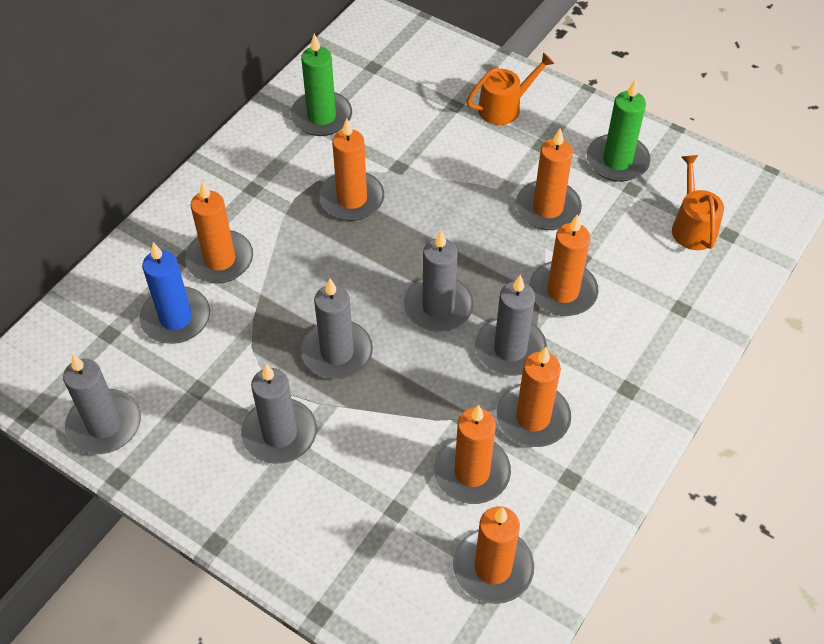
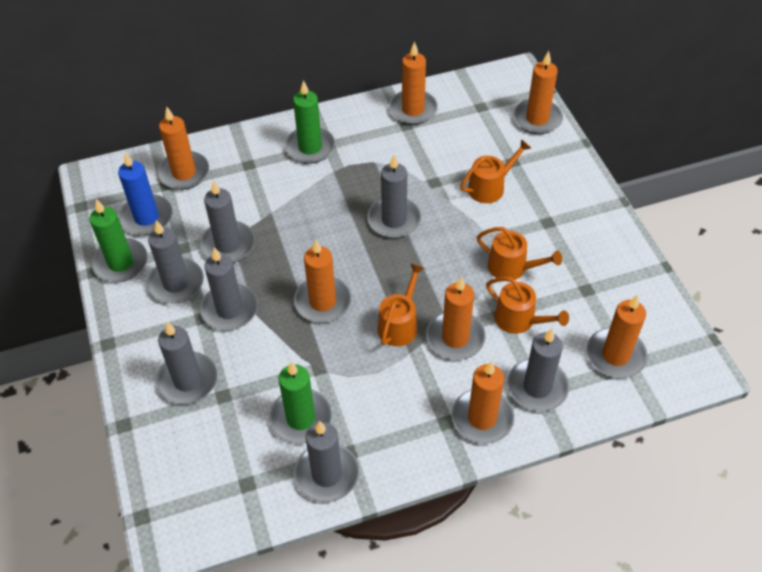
green candle: 2 -> 3
grey candle: 5 -> 7
orange watering can: 2 -> 4

